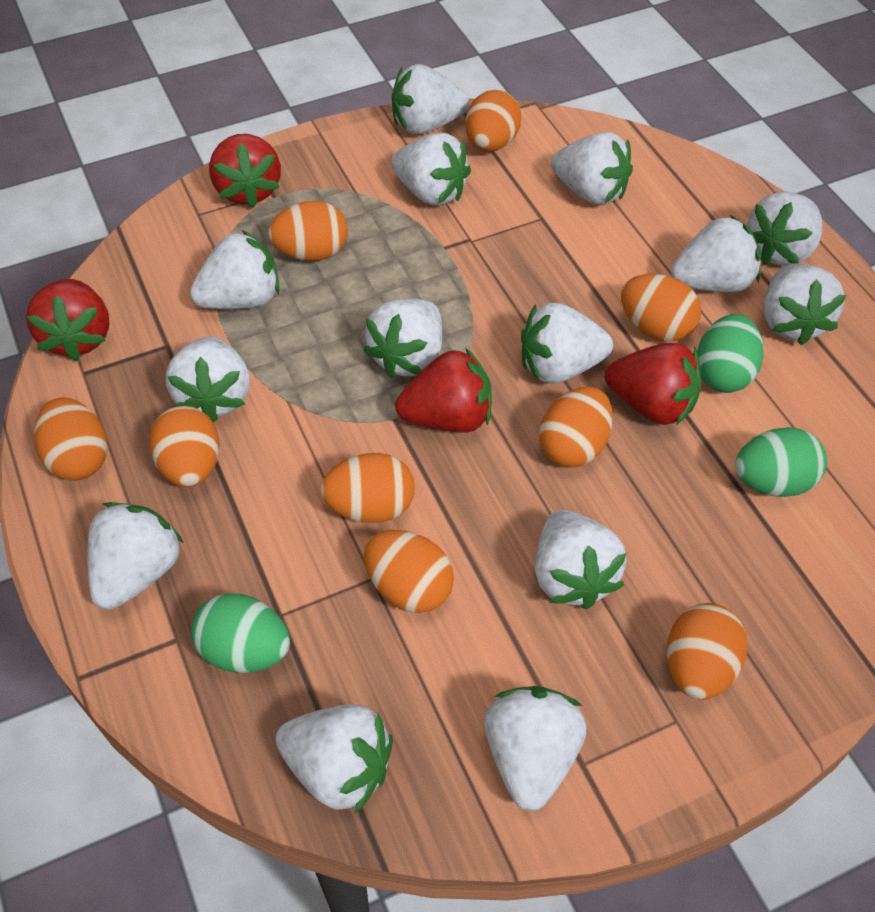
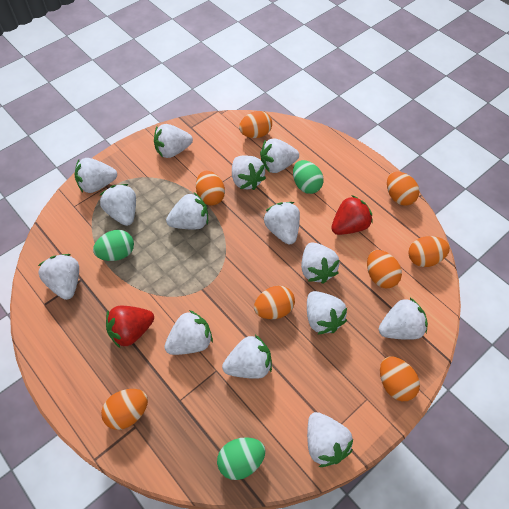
orange egg: 9 -> 8
red strawberry: 4 -> 2

